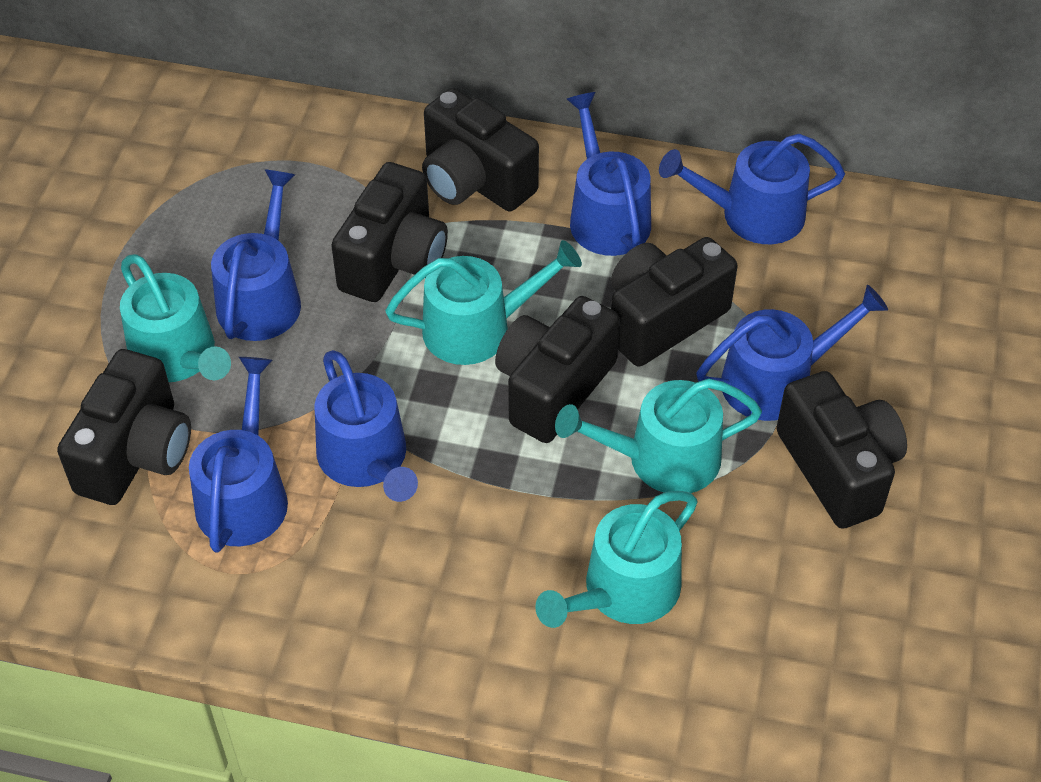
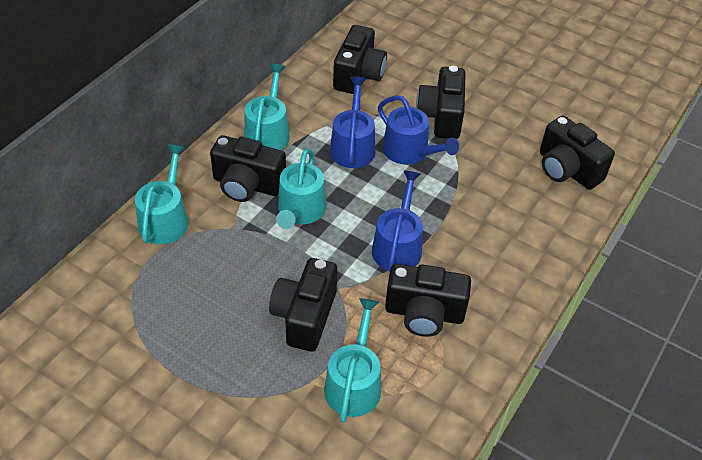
blue watering can: 6 -> 3

